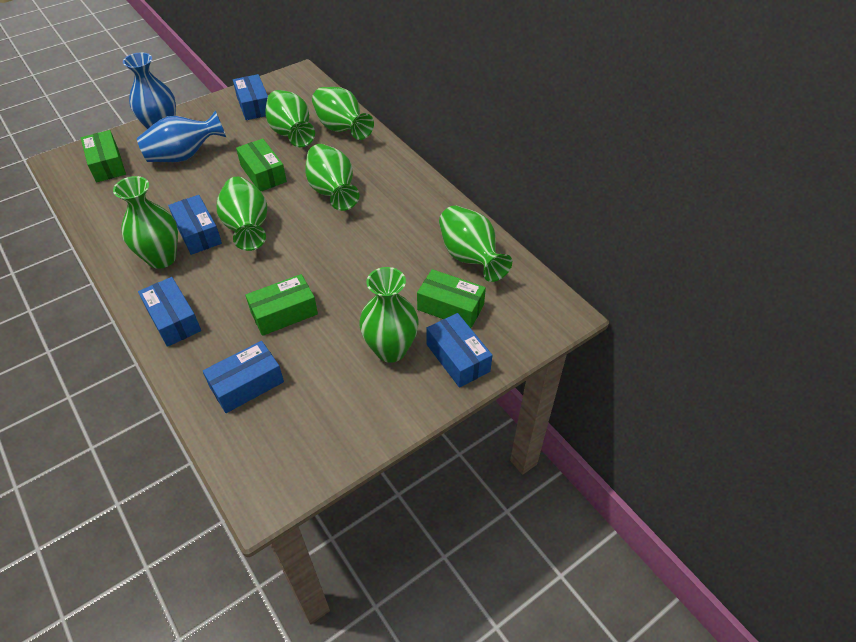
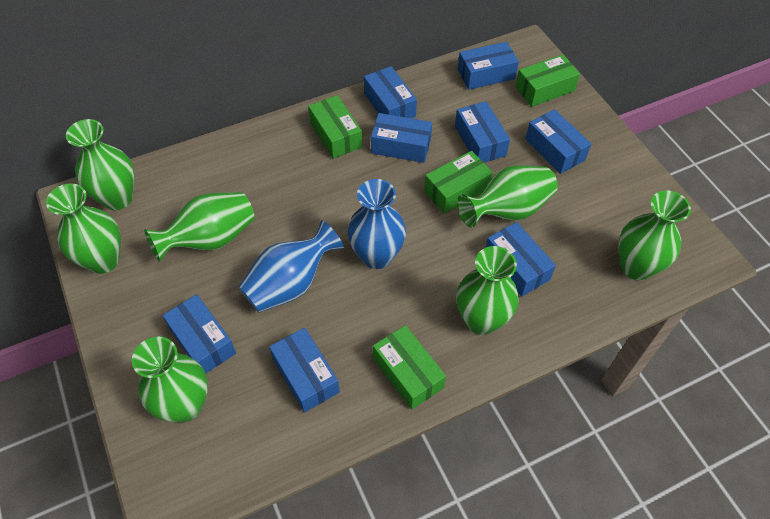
blue box: 5 -> 8

